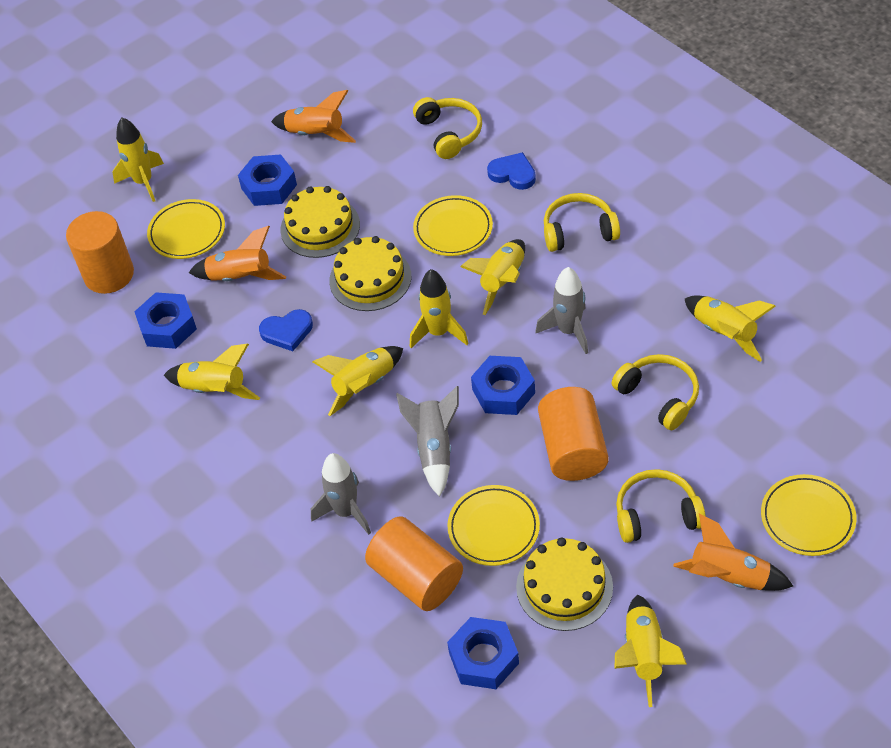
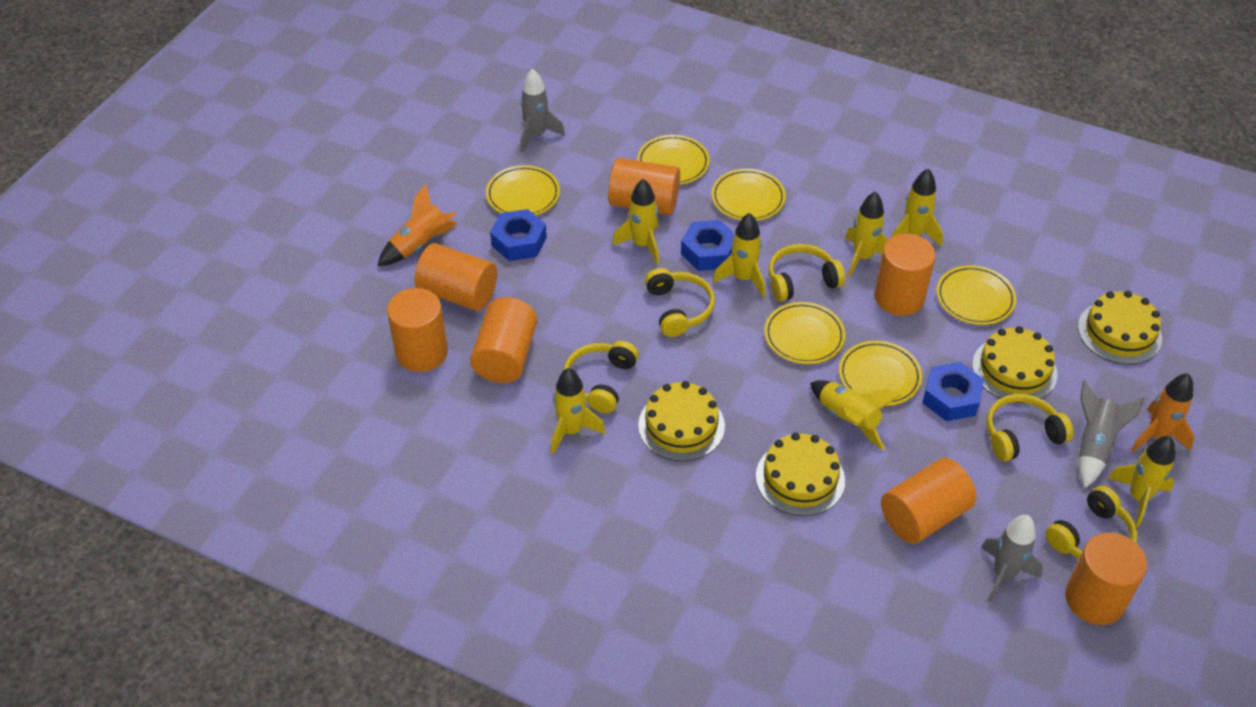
blue heart: 2 -> 0
blue nut: 4 -> 3
orange cylinder: 3 -> 7
orange rocket: 3 -> 2
yellow cake: 3 -> 4
yellow headphones: 4 -> 5
yellow plate: 4 -> 6

